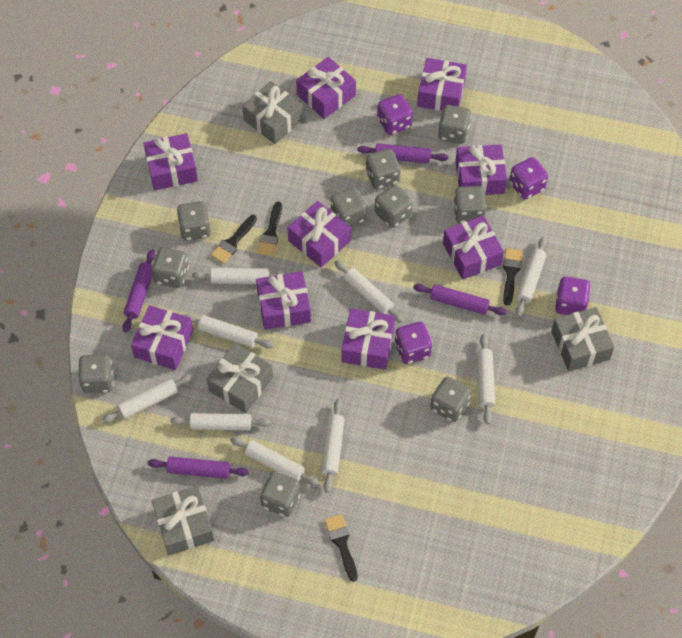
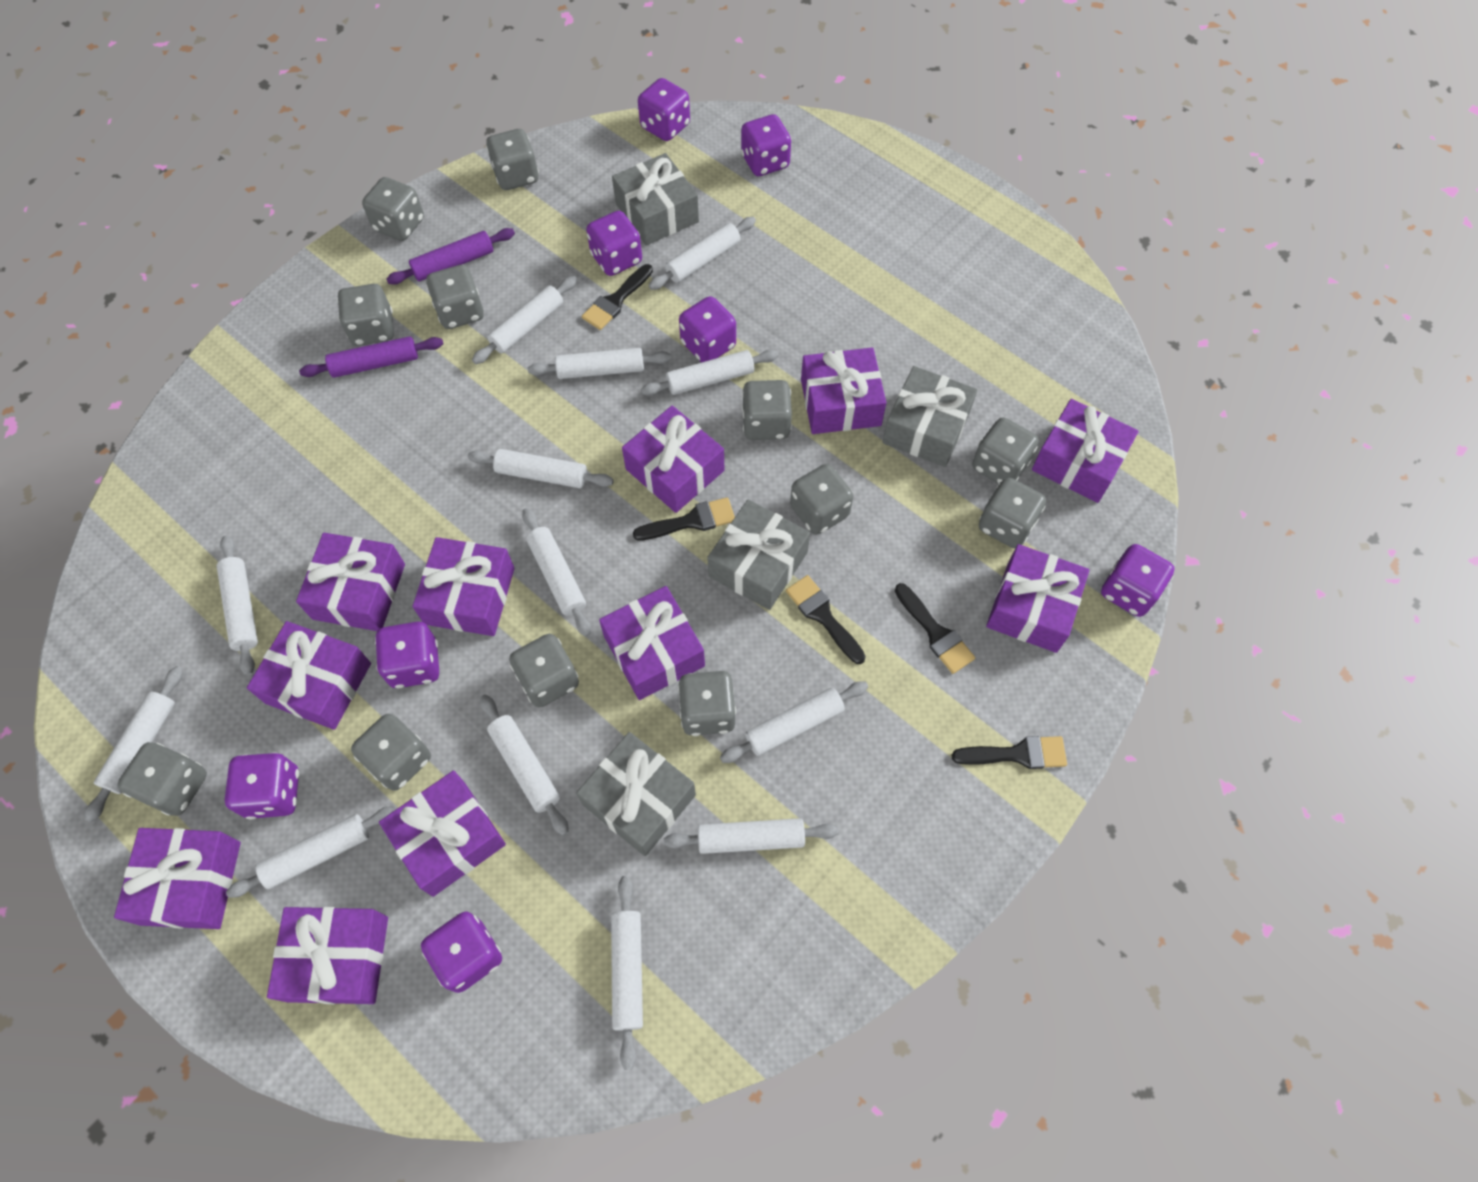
black brush: 4 -> 5
grey dice: 10 -> 12
purple dice: 4 -> 8
purple gift: 9 -> 11
purple rolling pin: 4 -> 2
white rolling pin: 9 -> 13

